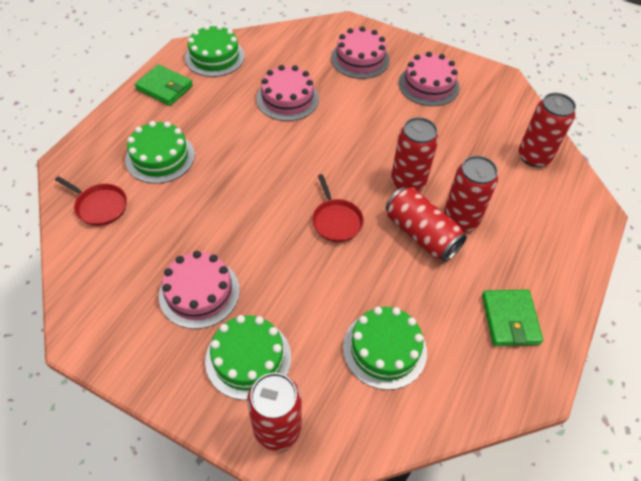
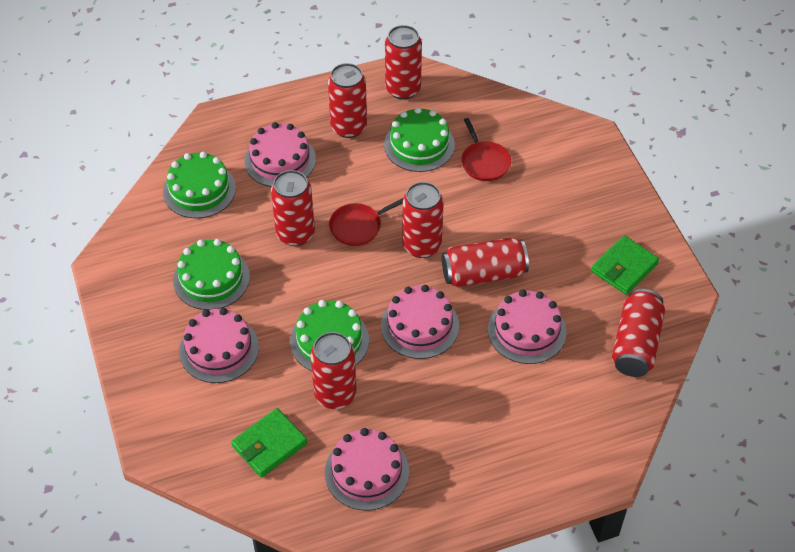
pink cake: 4 -> 5
red can: 5 -> 7

